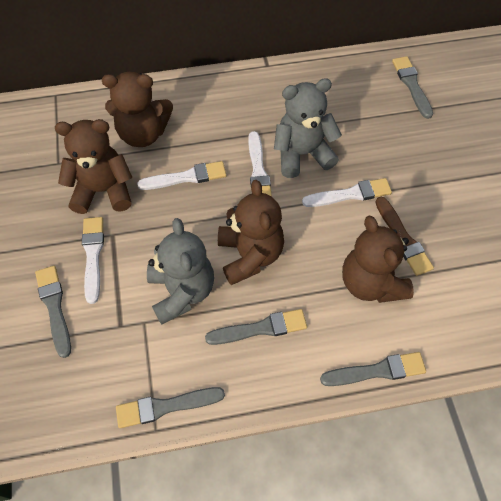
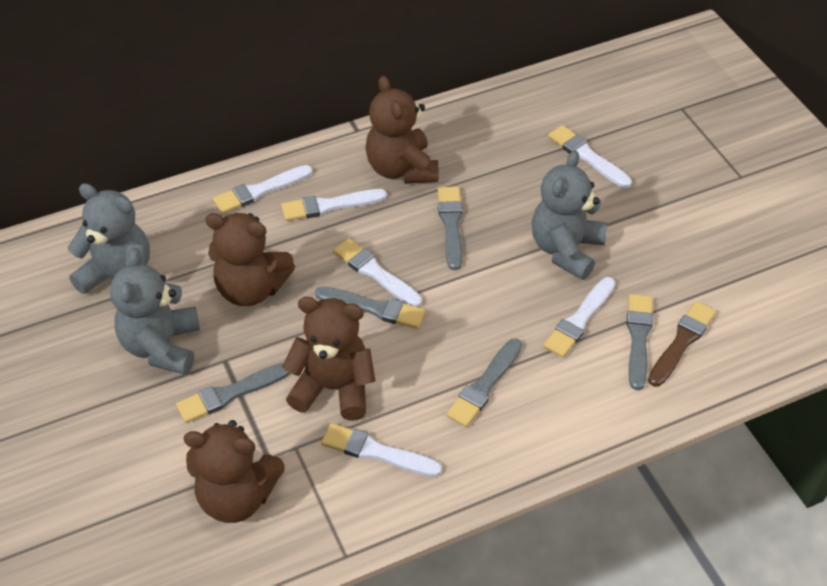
grey teddy bear: 2 -> 3
white brush: 4 -> 6

